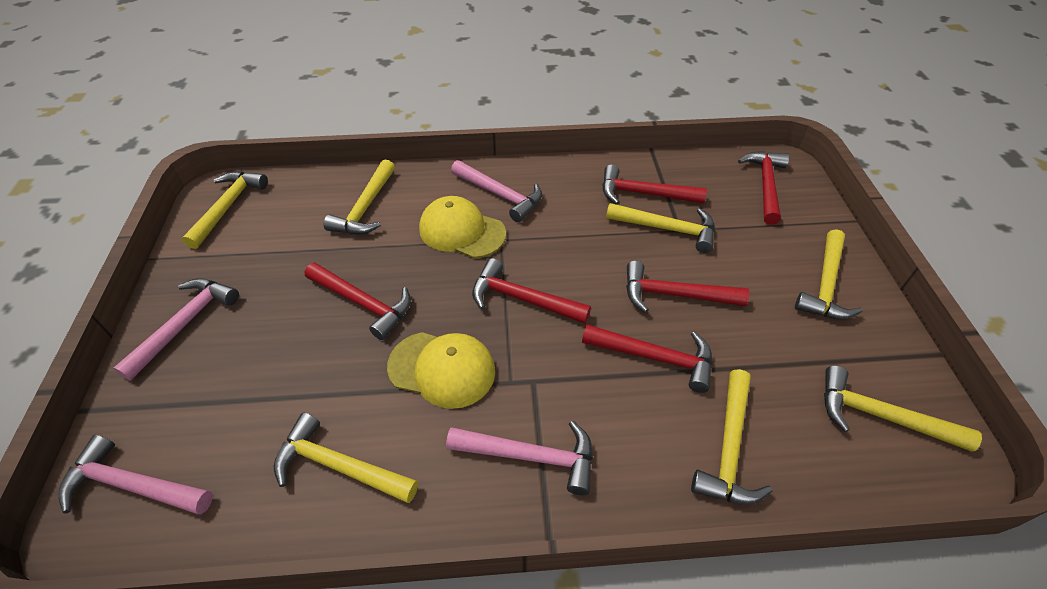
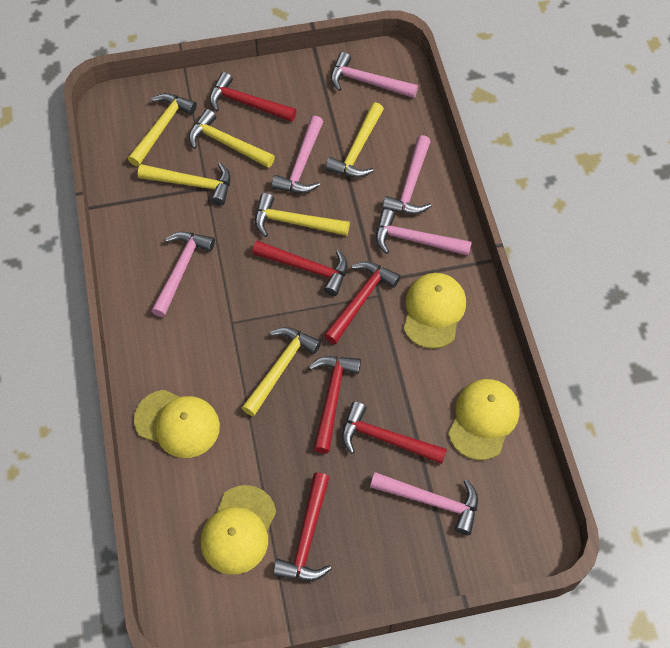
pink hammer: 4 -> 6
yellow cap: 2 -> 4
yellow hammer: 7 -> 6

